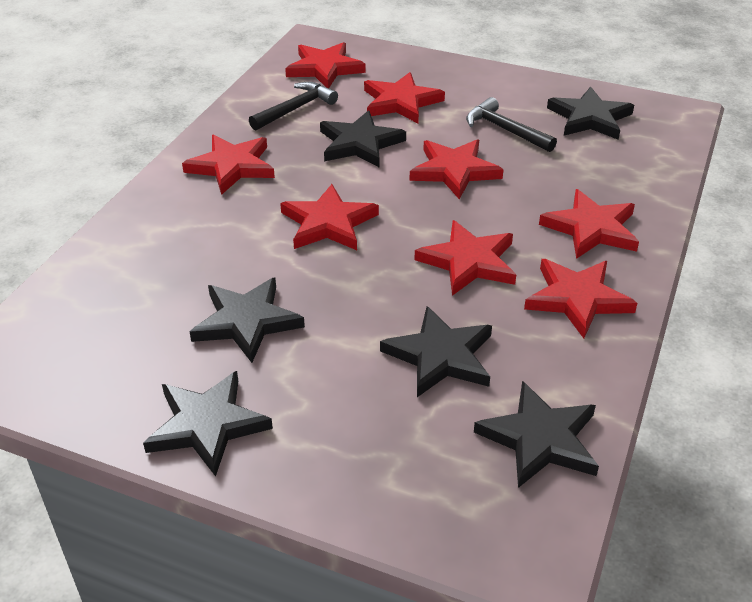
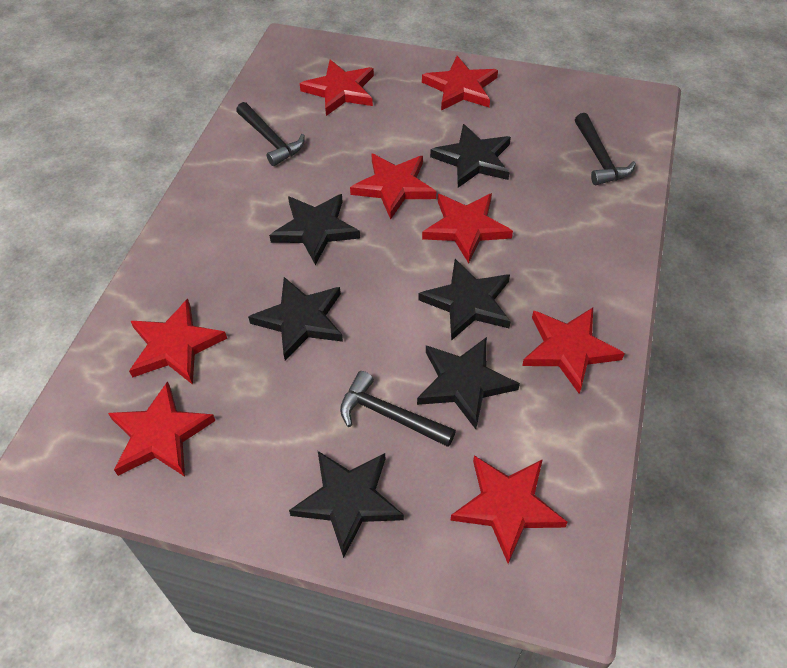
black hammer: 2 -> 3

